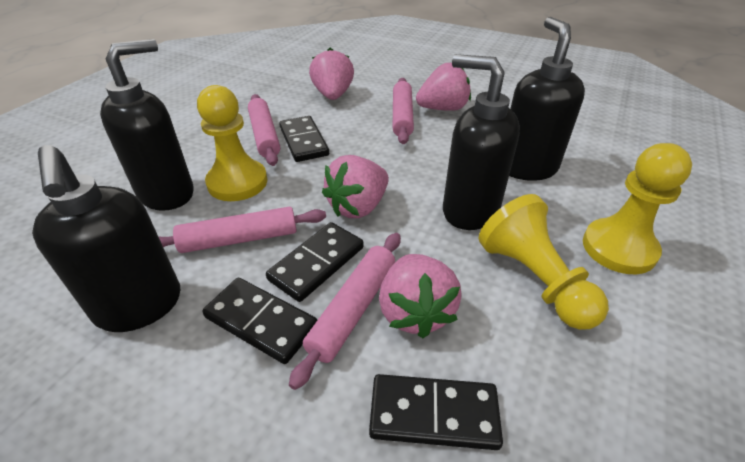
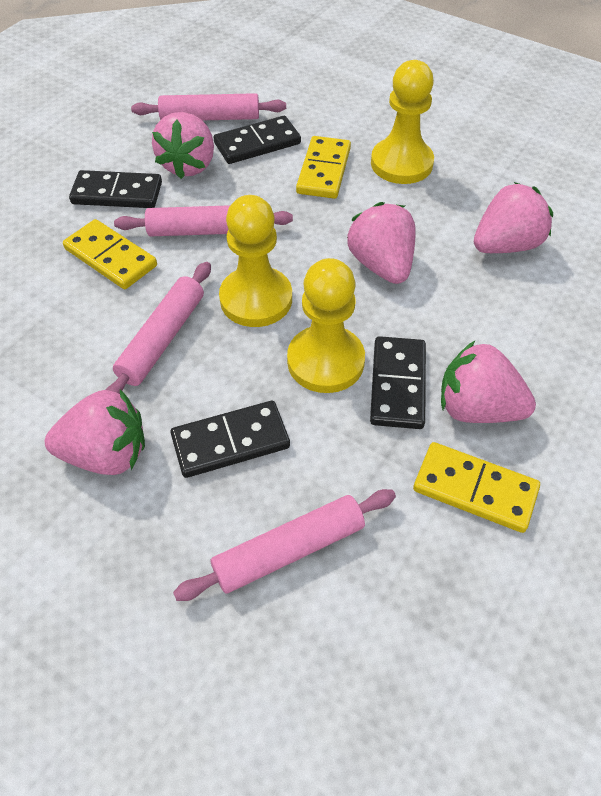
black soap dispenser: 4 -> 0
pink strawberry: 4 -> 5
yellow domino: 0 -> 3

